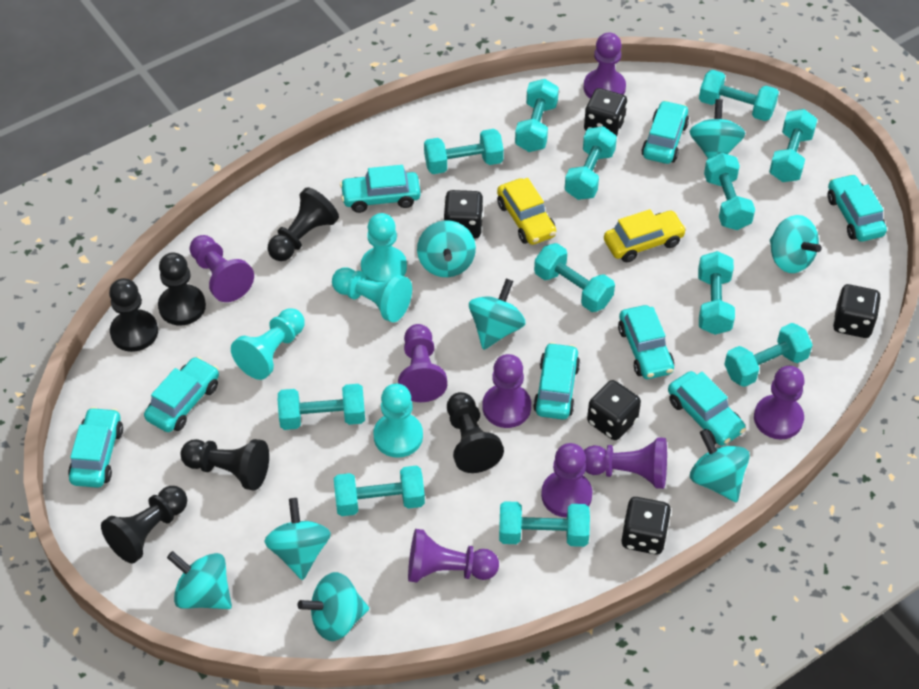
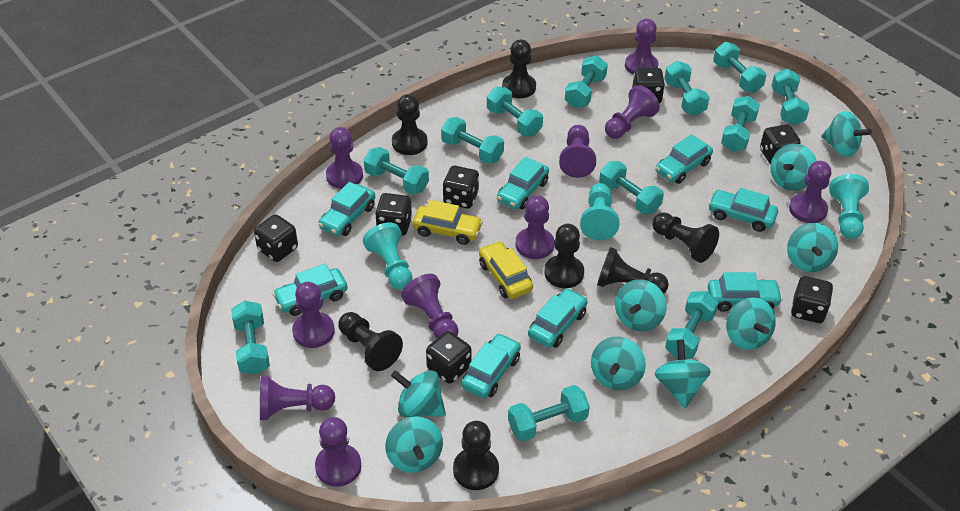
black dice: 5 -> 7
black pawn: 6 -> 7
purple pawn: 8 -> 10
turquoise pawn: 4 -> 3
turquoise spinning top: 8 -> 9

